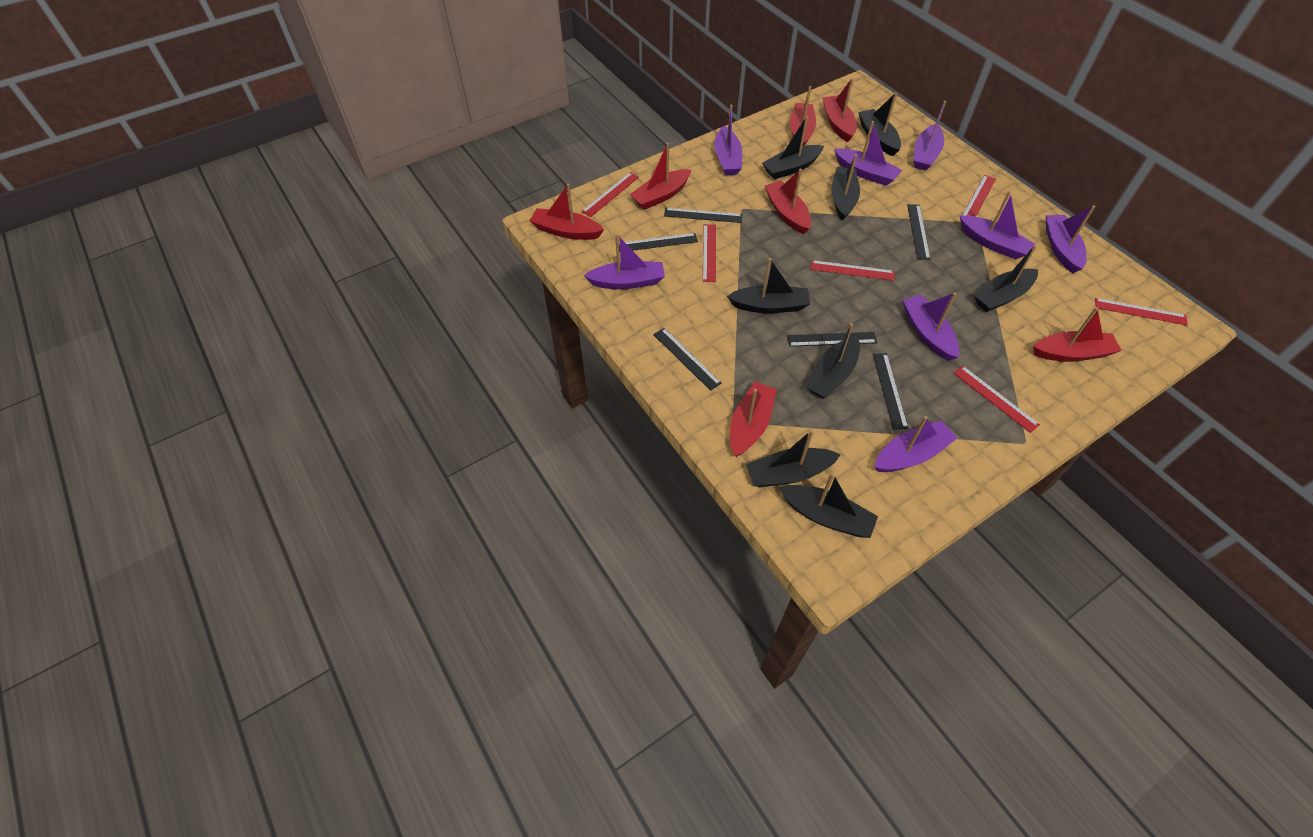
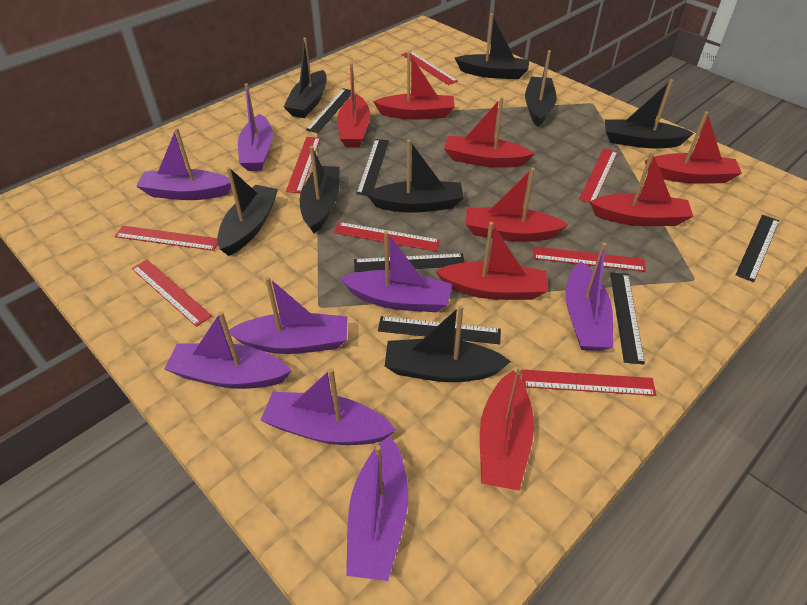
red boat: 7 -> 8
red ruler: 6 -> 8

